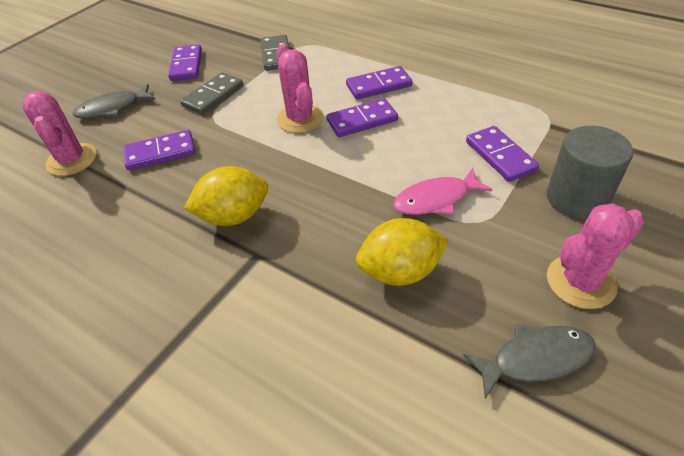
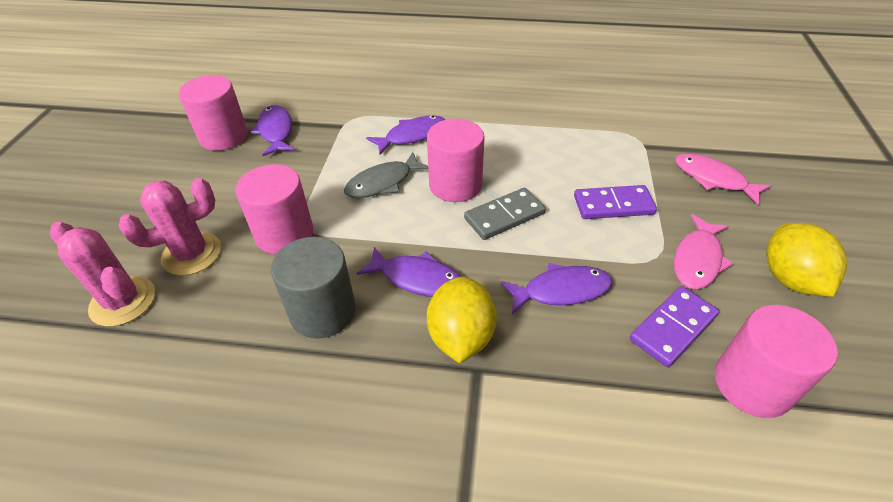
grey domino: 2 -> 1
grey fish: 2 -> 1
pink cactus: 3 -> 2
pink cylinder: 0 -> 4
pink fish: 1 -> 2
purple domino: 5 -> 2
purple fish: 0 -> 4

